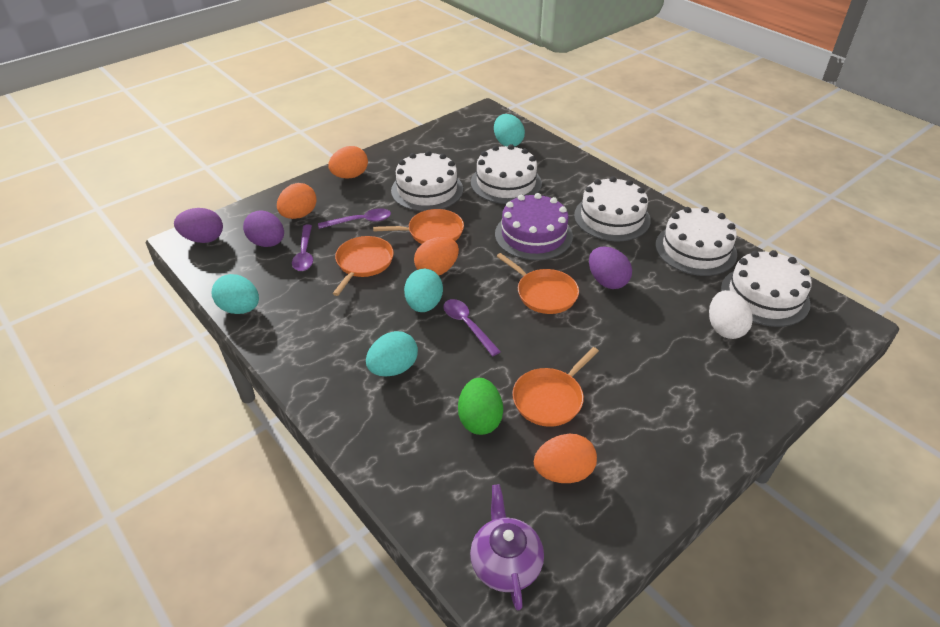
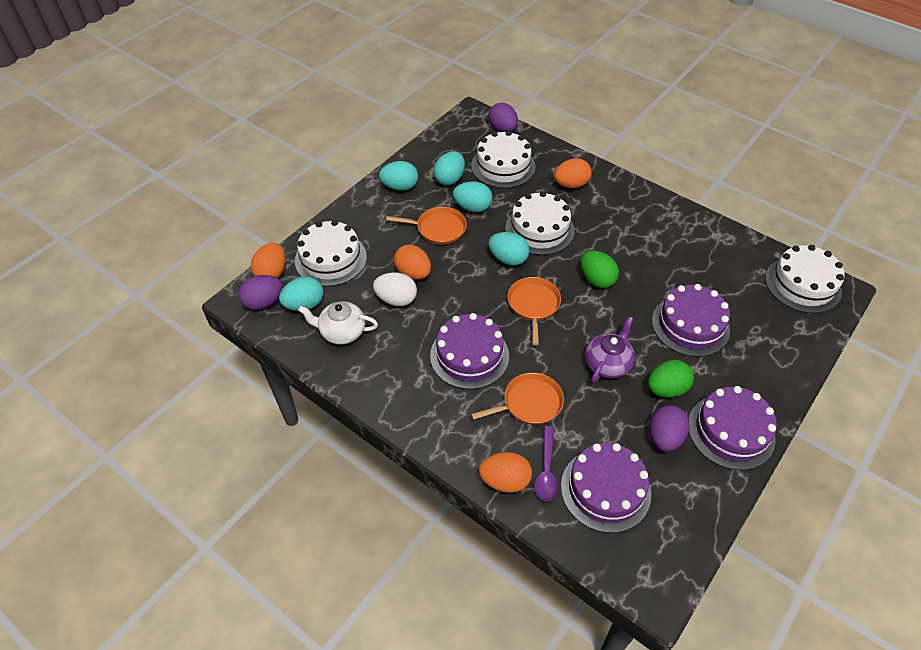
green egg: 1 -> 2
orange pan: 4 -> 3
purple cake: 1 -> 4
purple spoon: 3 -> 1
turquoise egg: 4 -> 5
white cake: 5 -> 4
white teapot: 0 -> 1

